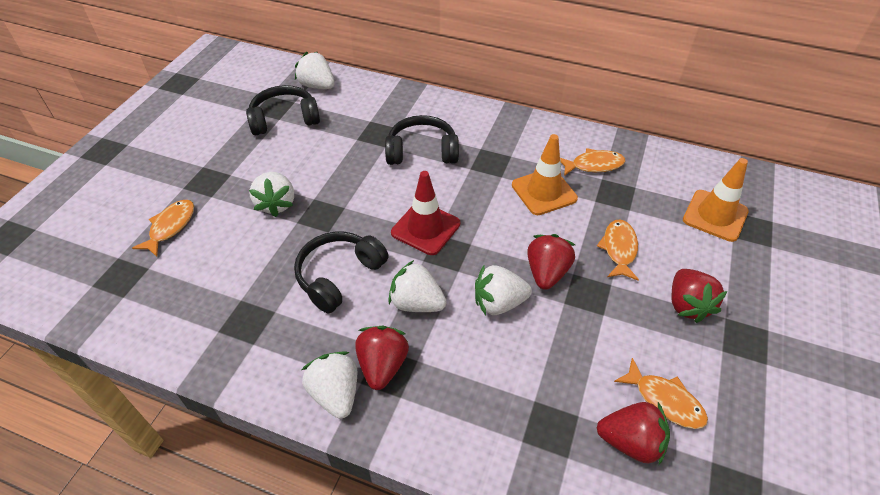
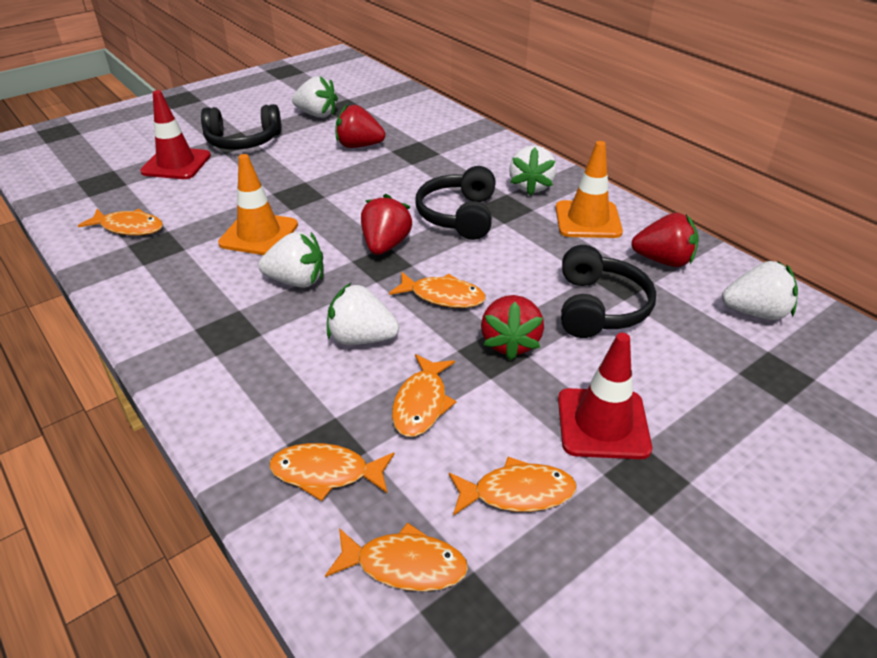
orange fish: 4 -> 6
red traffic cone: 1 -> 2

